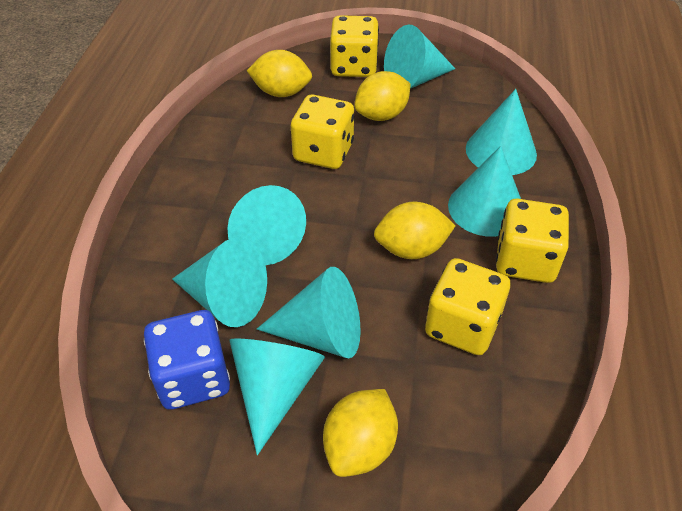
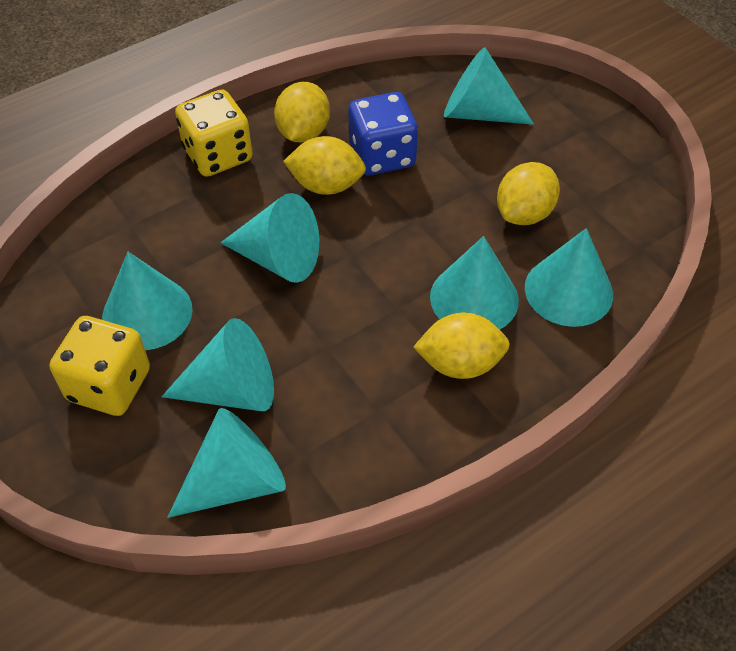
yellow dice: 4 -> 2

